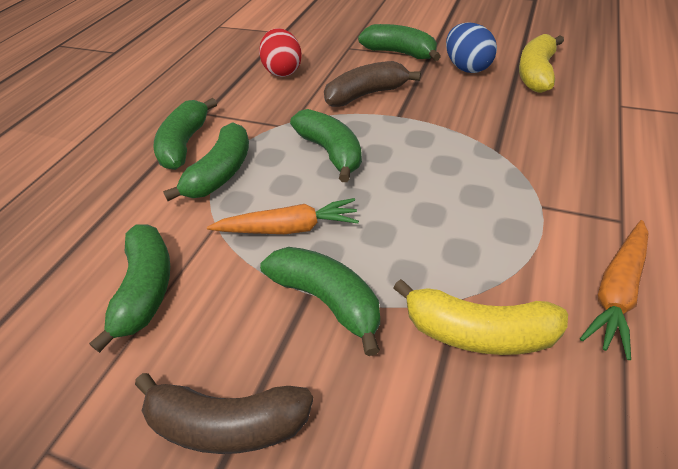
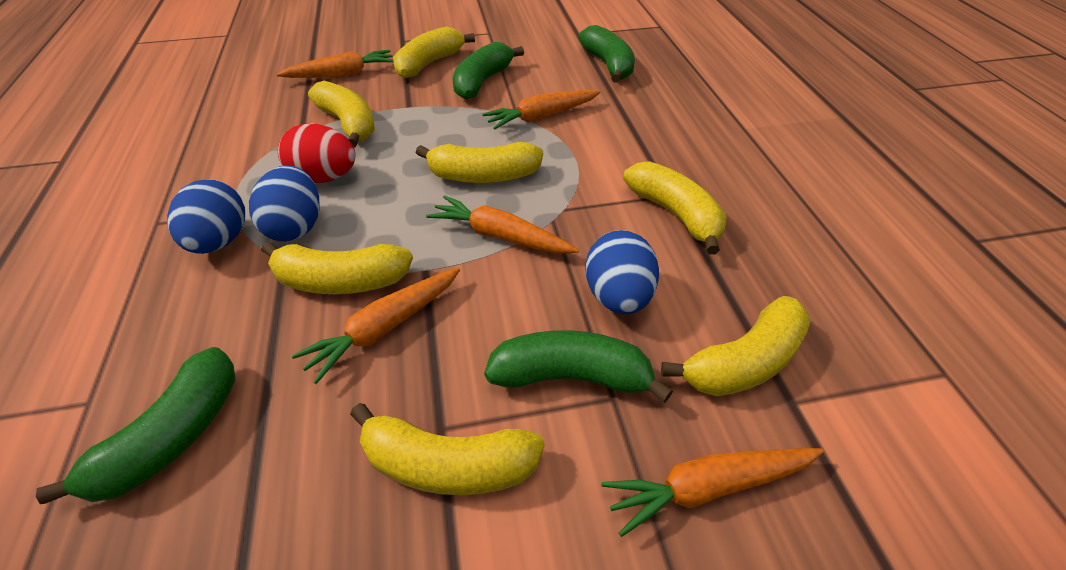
blue egg: 1 -> 3
brown banana: 2 -> 0
green banana: 6 -> 4
orange carrot: 2 -> 5
yellow banana: 2 -> 7

